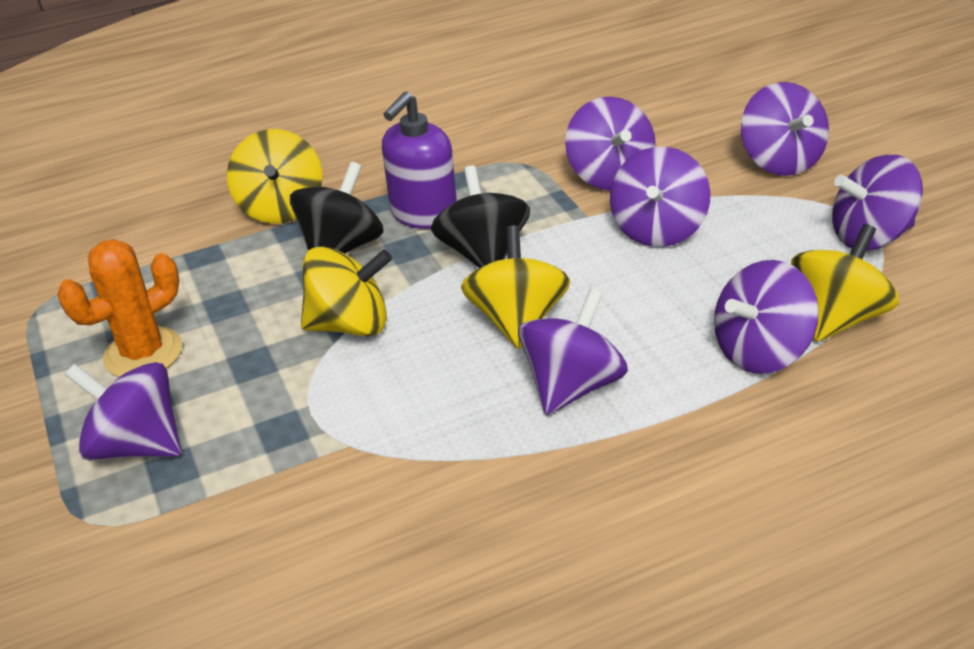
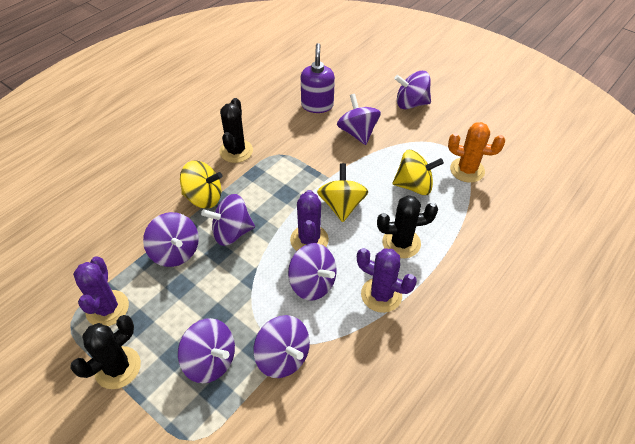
black cactus: 0 -> 3
black spinning top: 2 -> 0
purple cactus: 0 -> 3
yellow spinning top: 4 -> 3

